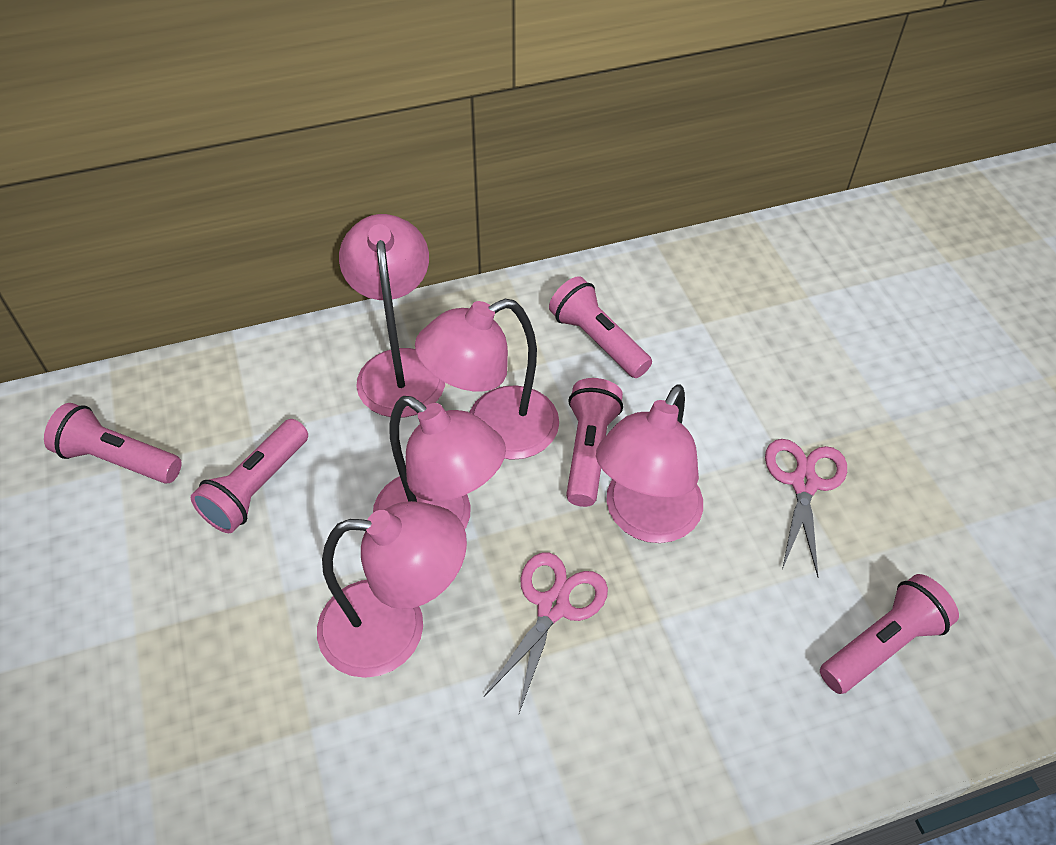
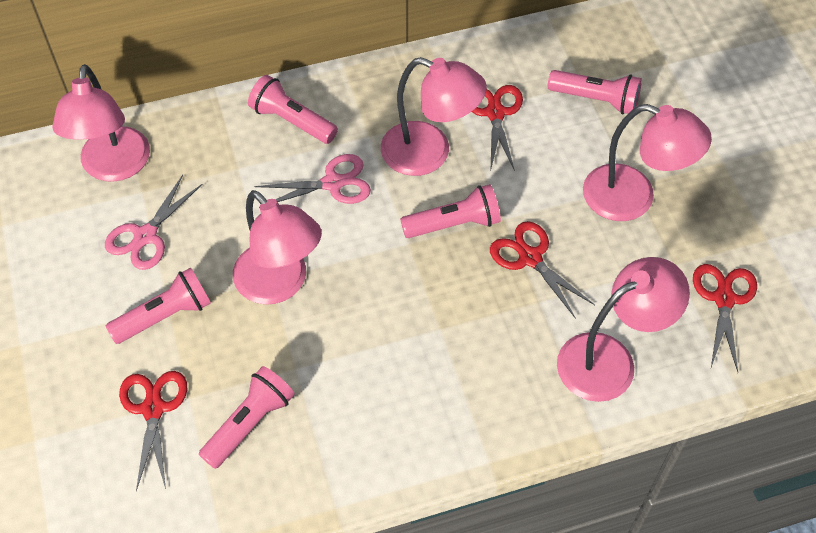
red scissors: 0 -> 4

